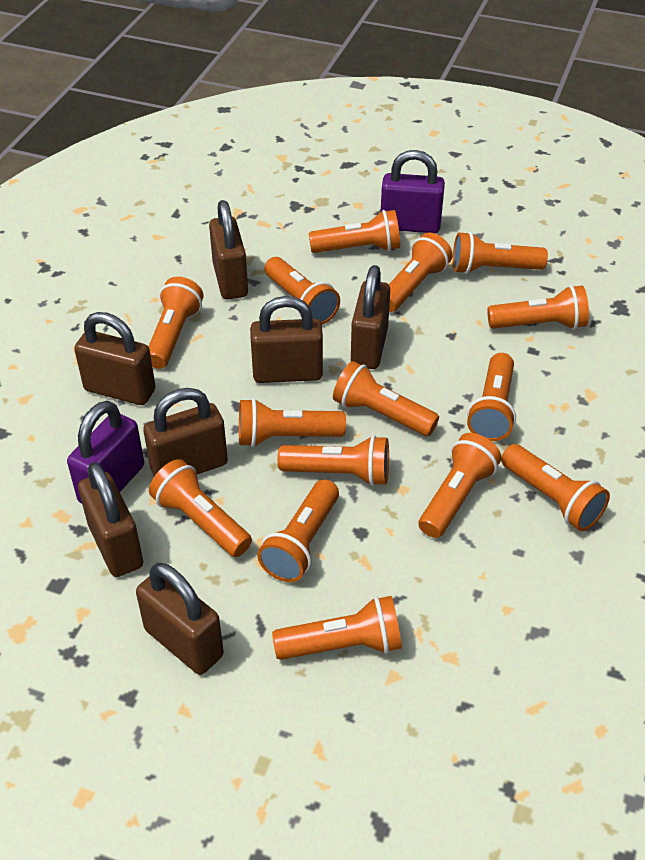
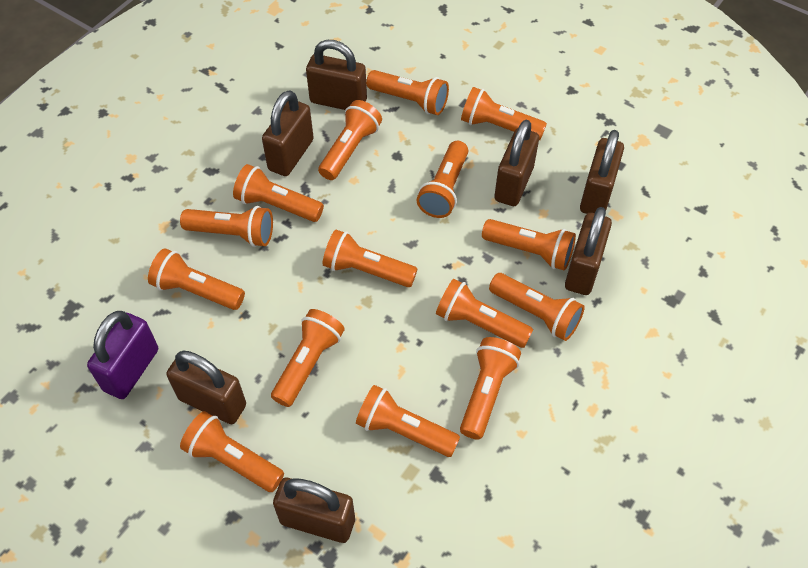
purple padlock: 2 -> 1

